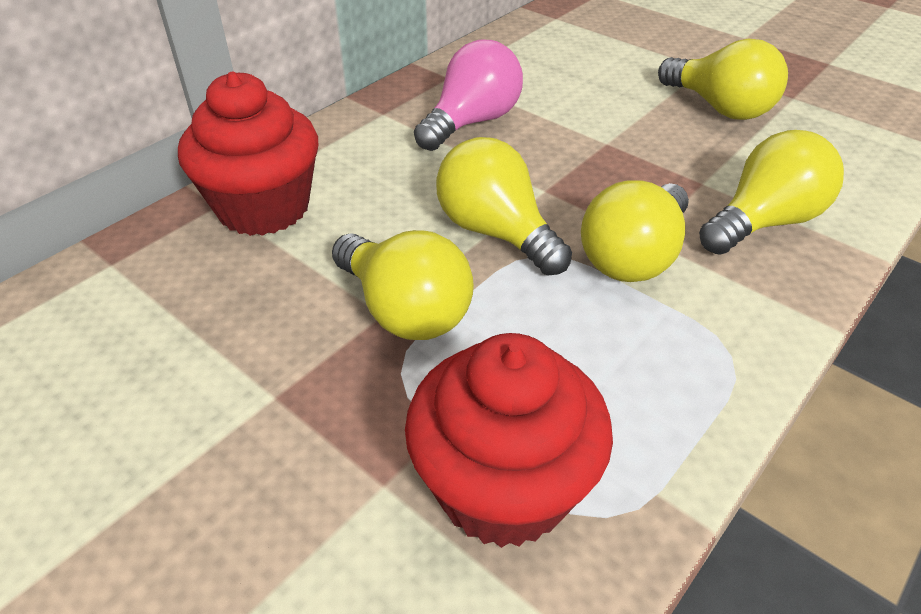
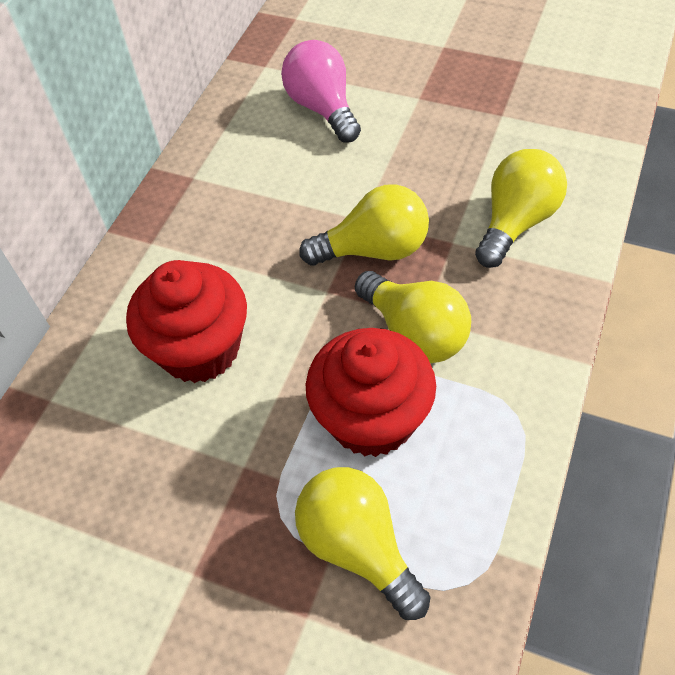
yellow light bulb: 5 -> 4

